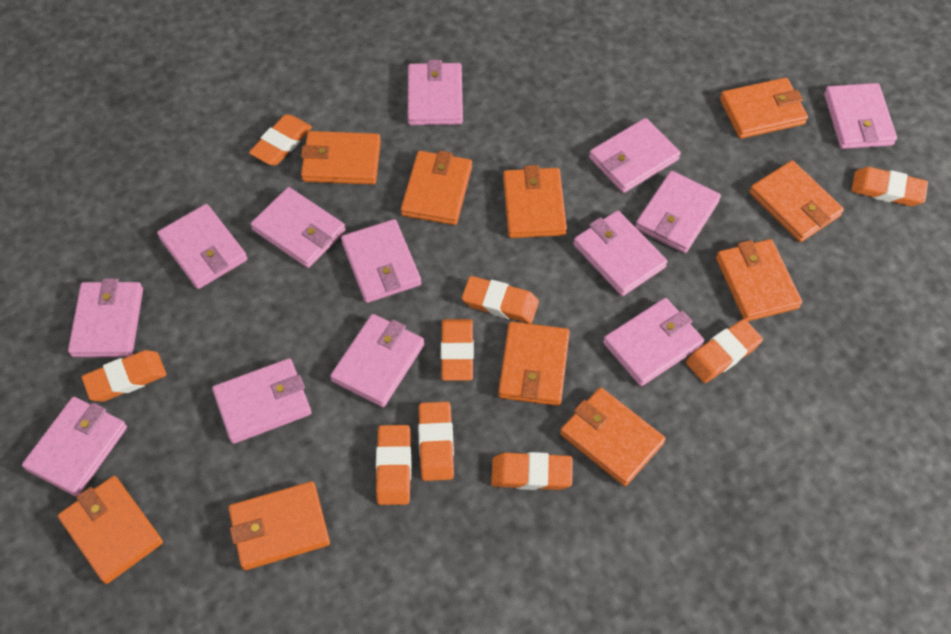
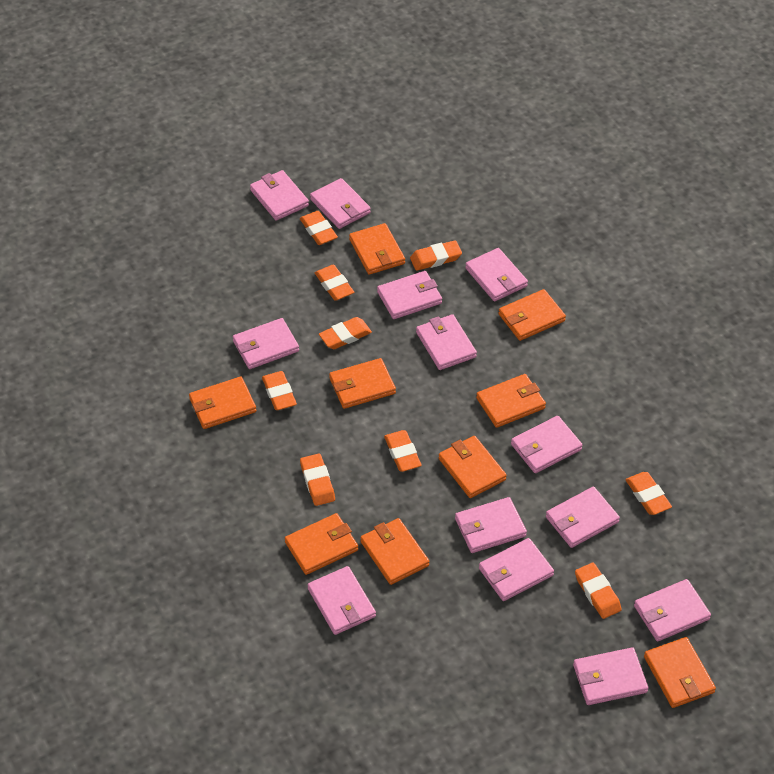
orange wallet: 10 -> 9

